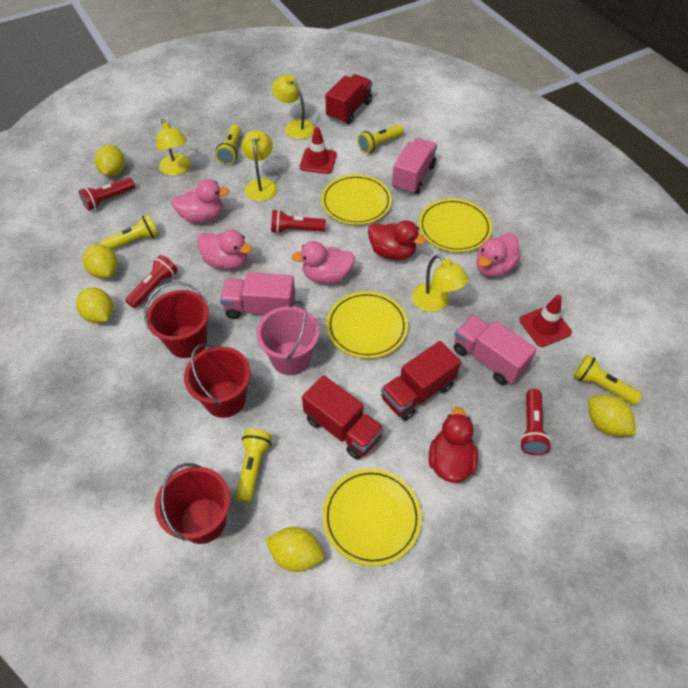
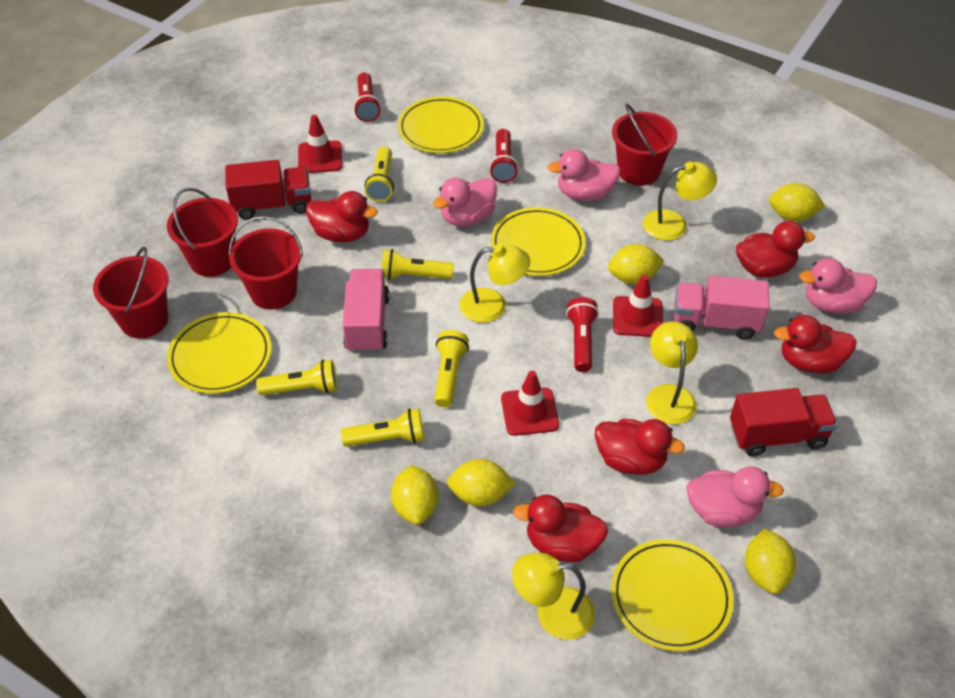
pink bucket: 1 -> 0
pink truck: 3 -> 2
red bucket: 3 -> 4
red duck: 2 -> 5
red flashlight: 4 -> 3
red traffic cone: 2 -> 3
red truck: 3 -> 2

